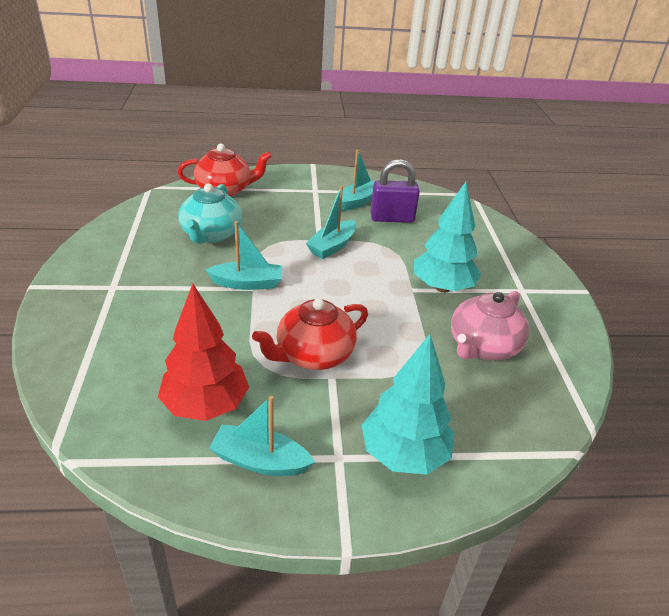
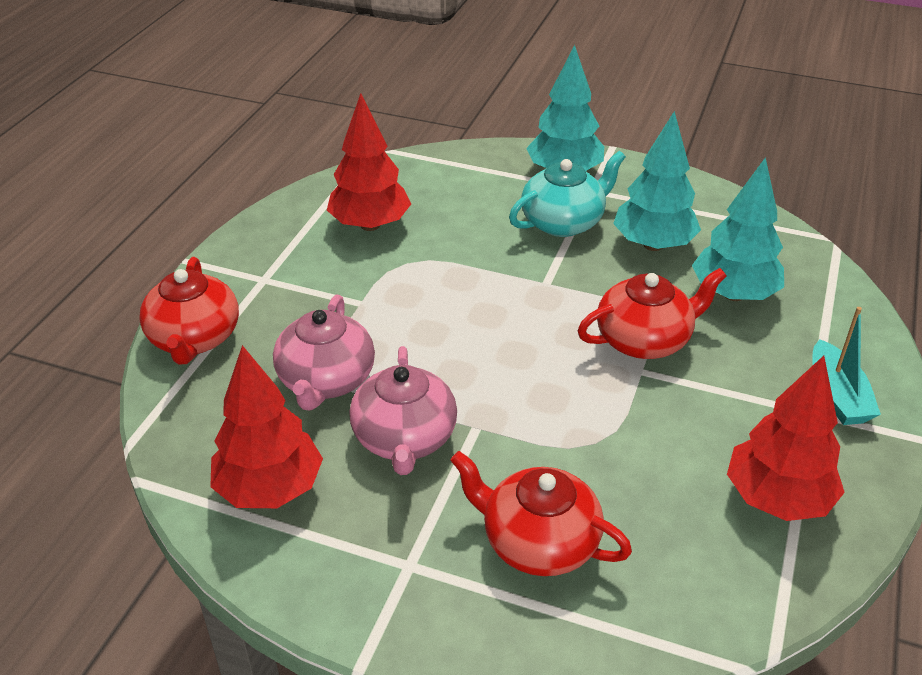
pink teapot: 1 -> 2
purple padlock: 1 -> 0
red teapot: 2 -> 3
red tree: 1 -> 3
turquoise boat: 4 -> 1
turquoise tree: 2 -> 3

